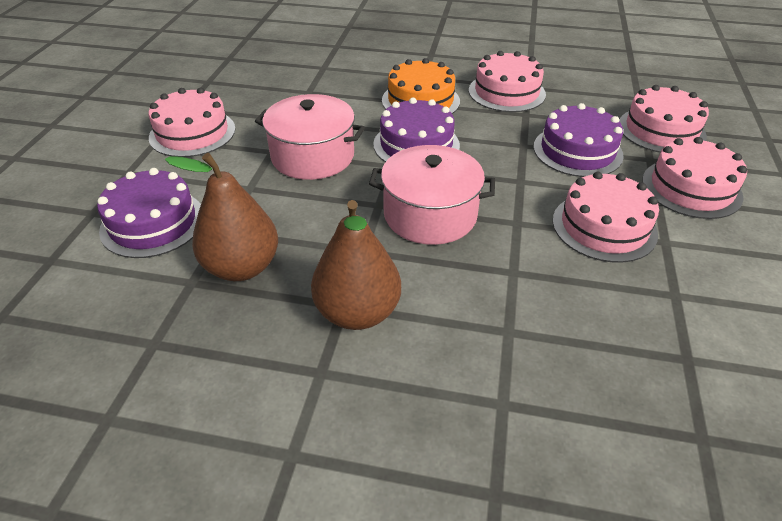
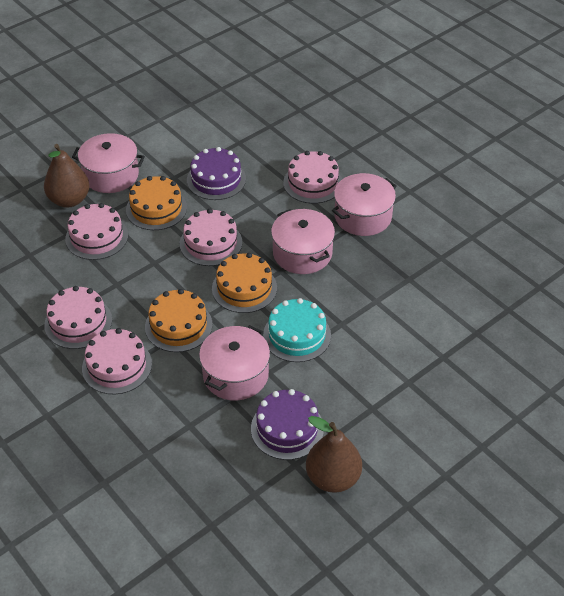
orange cake: 1 -> 3
pink pot: 2 -> 4
purple cake: 3 -> 2
turquoise cake: 0 -> 1

